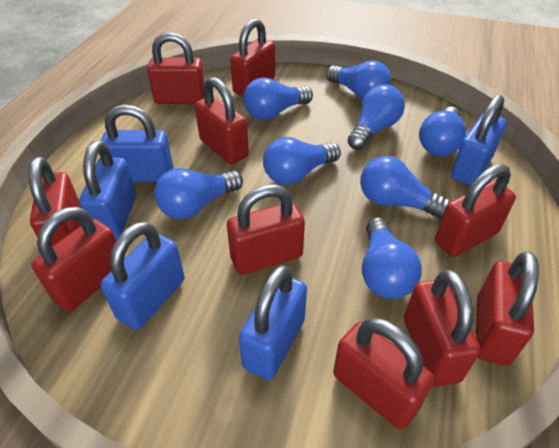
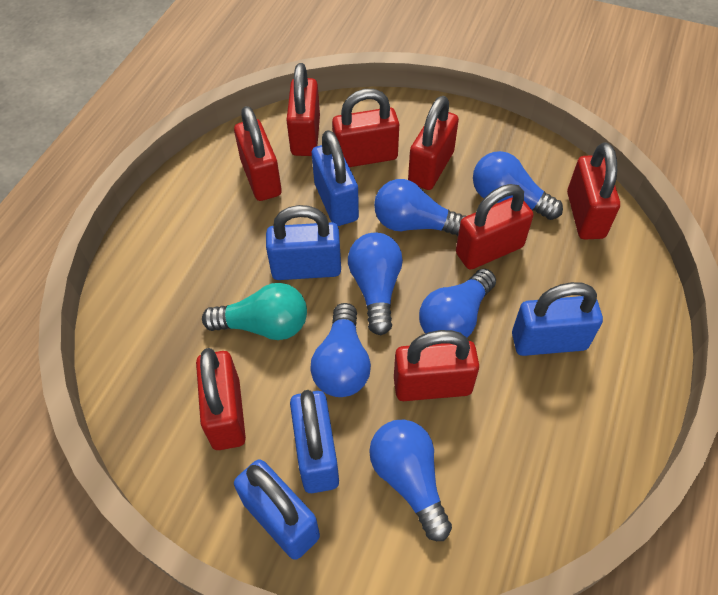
blue light bulb: 8 -> 6
red padlock: 10 -> 8
turquoise light bulb: 0 -> 1

